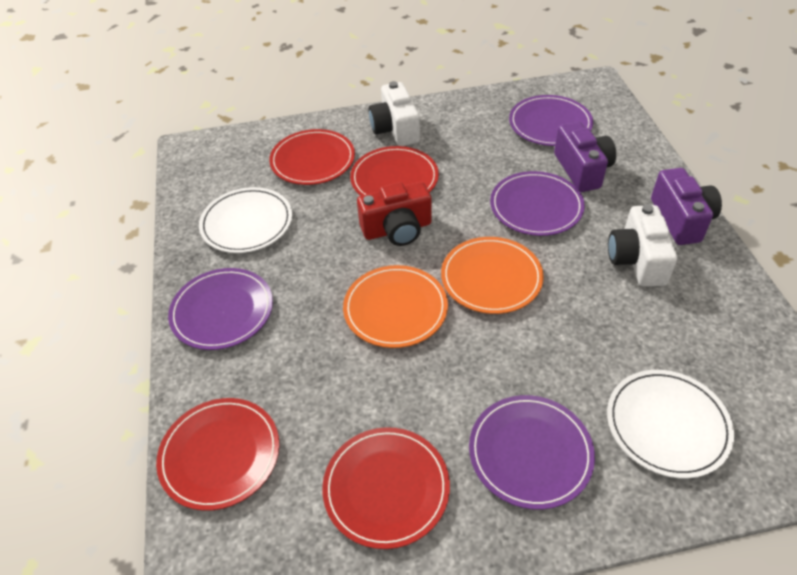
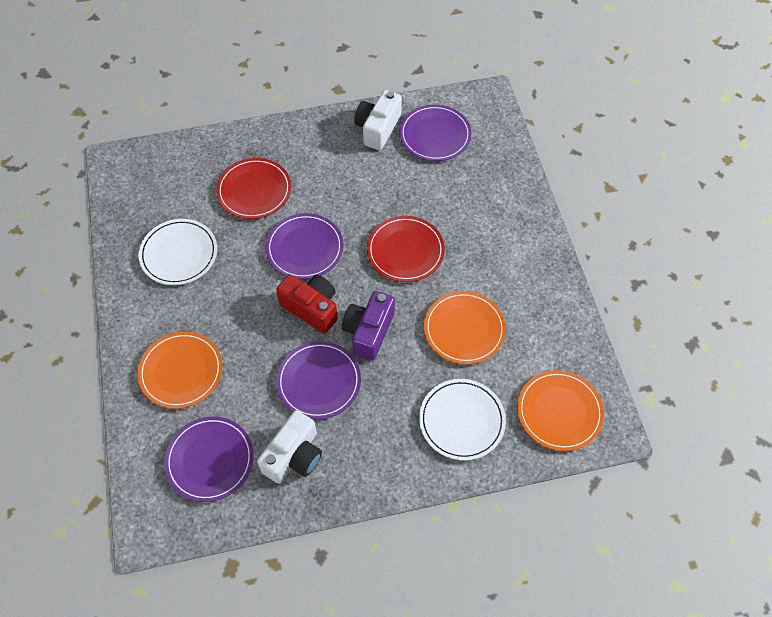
orange plate: 2 -> 3
purple camera: 2 -> 1
red plate: 4 -> 2

